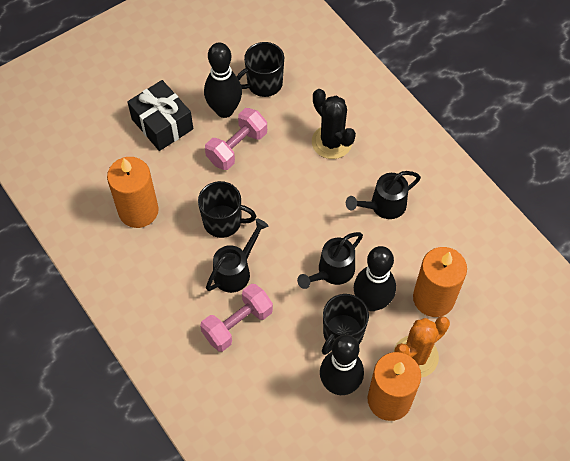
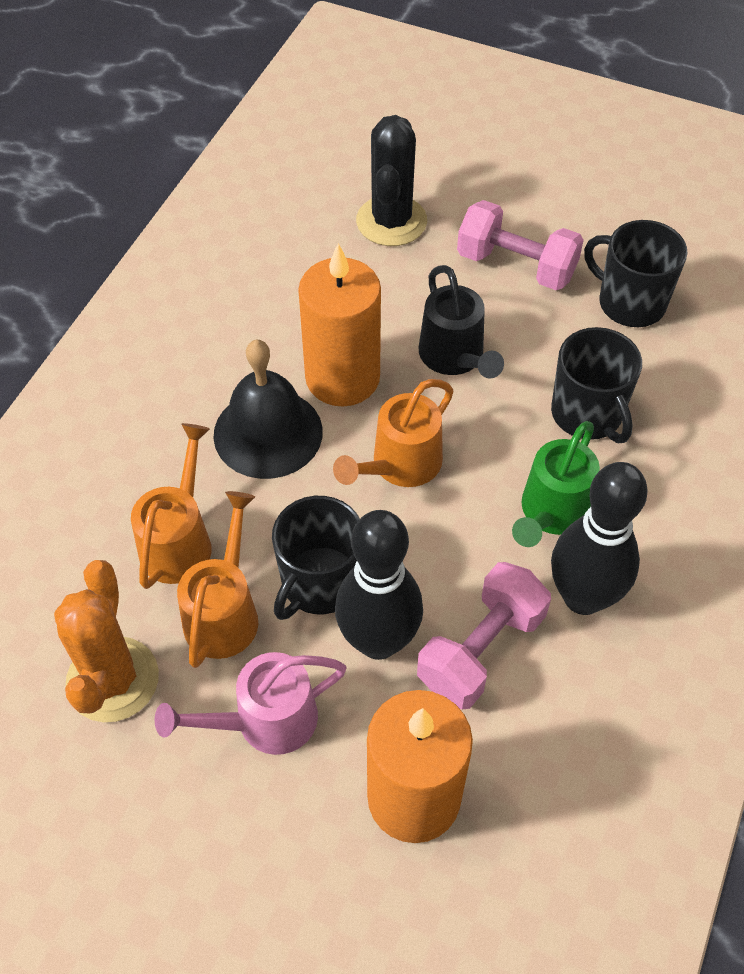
black bell: 0 -> 1
black bowling pin: 3 -> 2
black gift: 1 -> 0
black watering can: 3 -> 1
green watering can: 0 -> 1
orange candle: 3 -> 2
orange watering can: 0 -> 3
pink watering can: 0 -> 1

